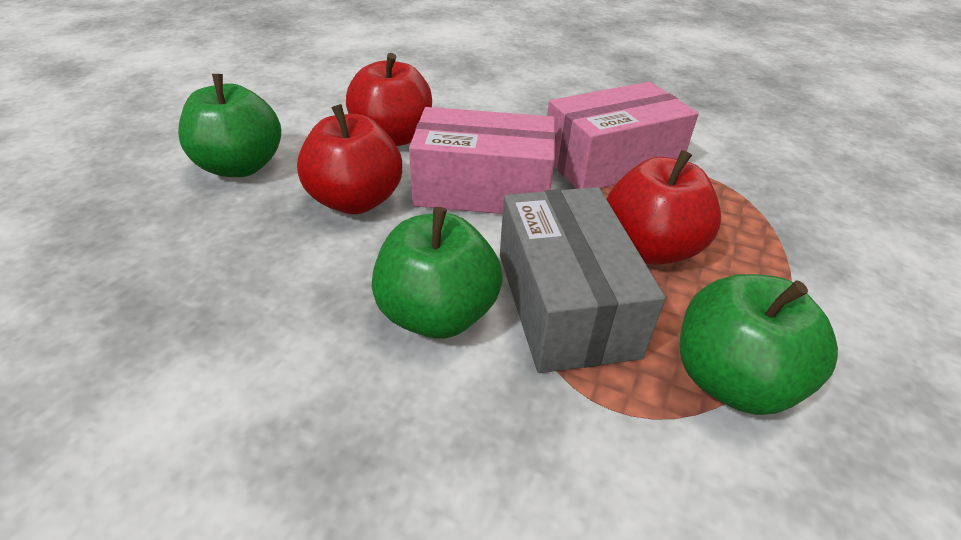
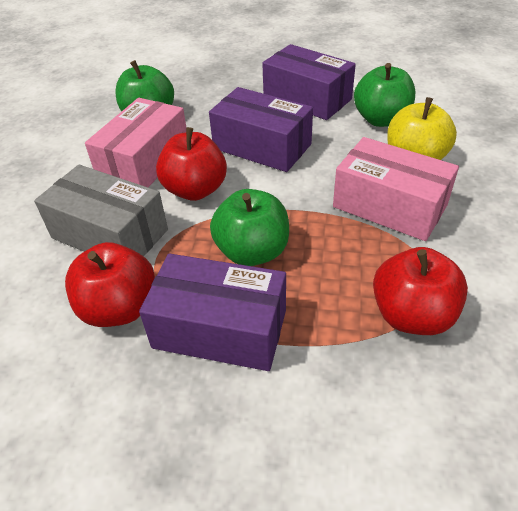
purple box: 0 -> 3
yellow apple: 0 -> 1

